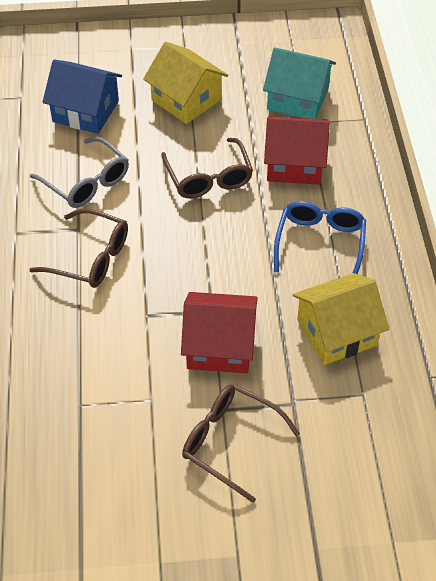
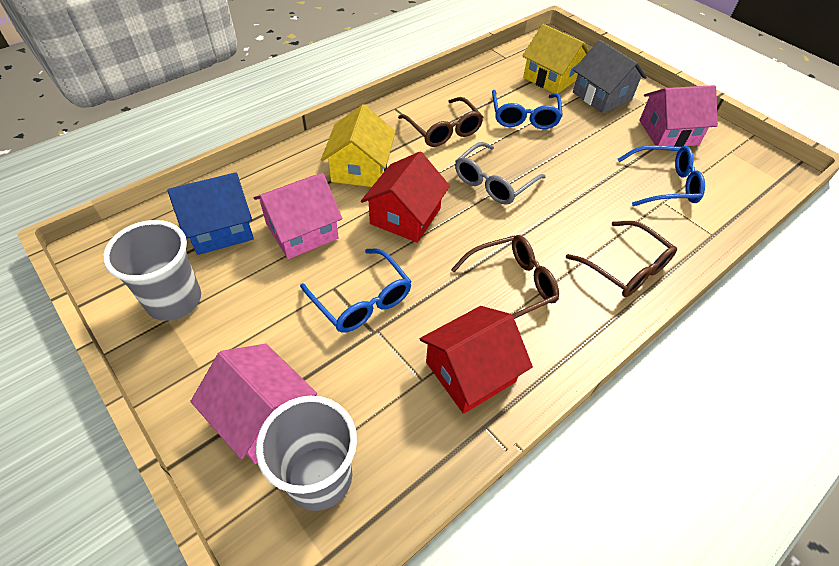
blue glasses: 1 -> 3
grey cup: 0 -> 2
grey house: 0 -> 1
pink house: 0 -> 3
turquoise house: 1 -> 0

